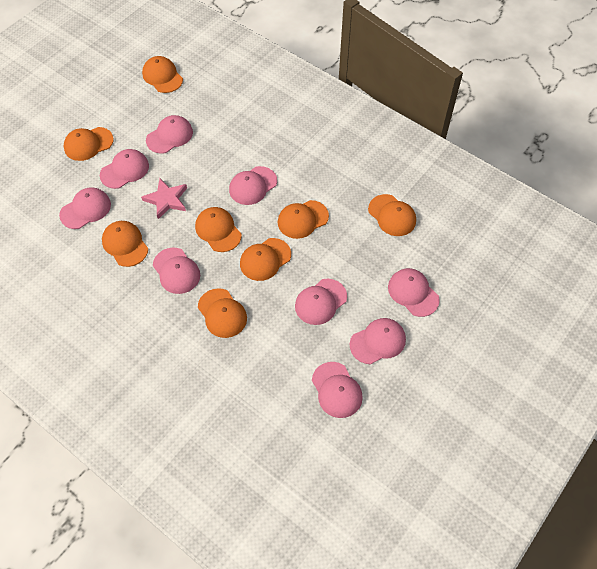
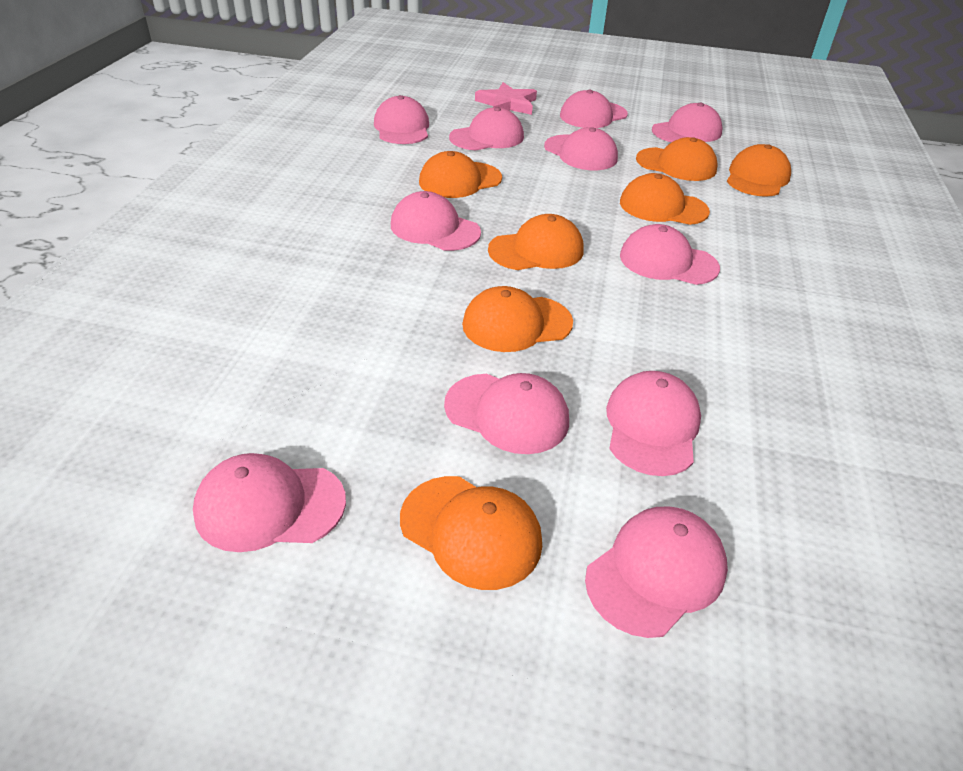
orange cap: 8 -> 7
pink cap: 9 -> 11

